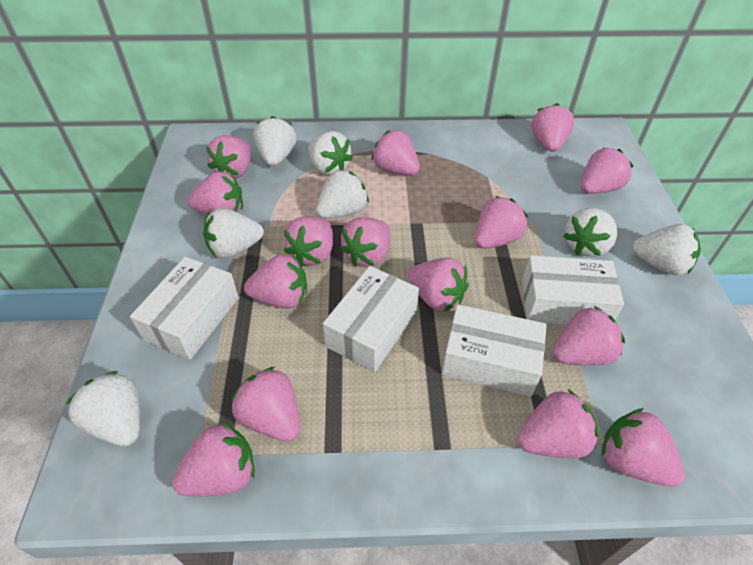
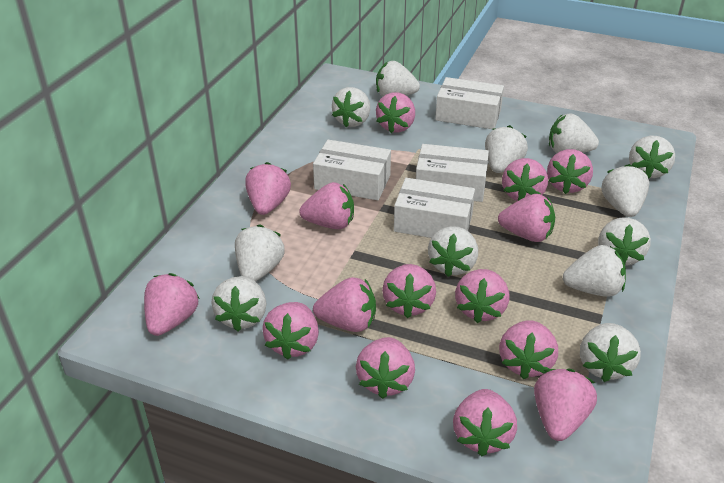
white strawberry: 7 -> 12

